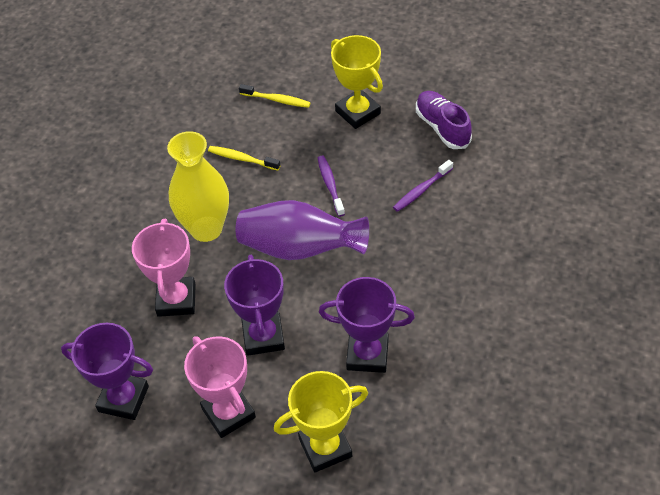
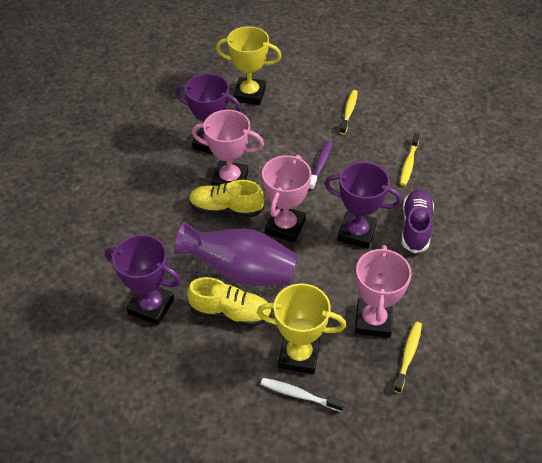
pink trophy: 2 -> 3
purple toothbrush: 2 -> 1
white toothbrush: 0 -> 1
yellow shoe: 0 -> 2
yellow toothbrush: 2 -> 3
yellow vase: 1 -> 0

